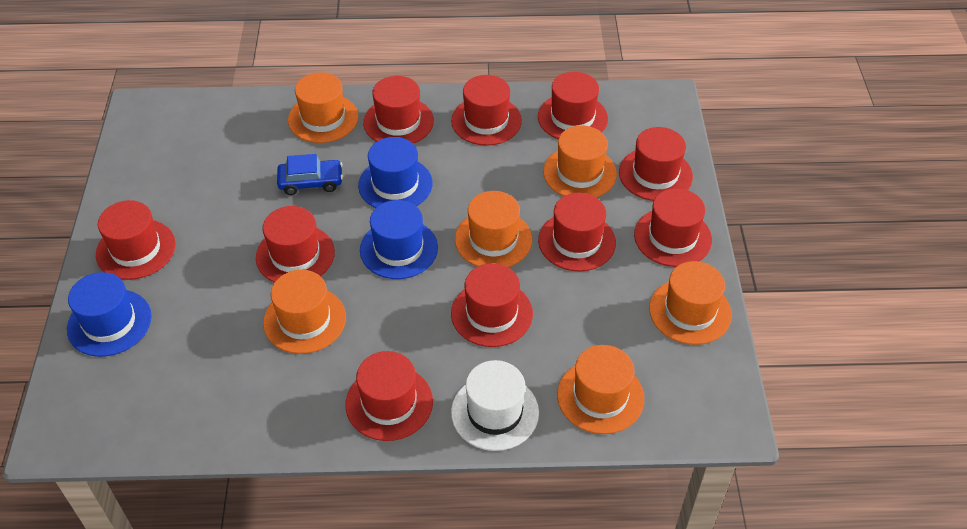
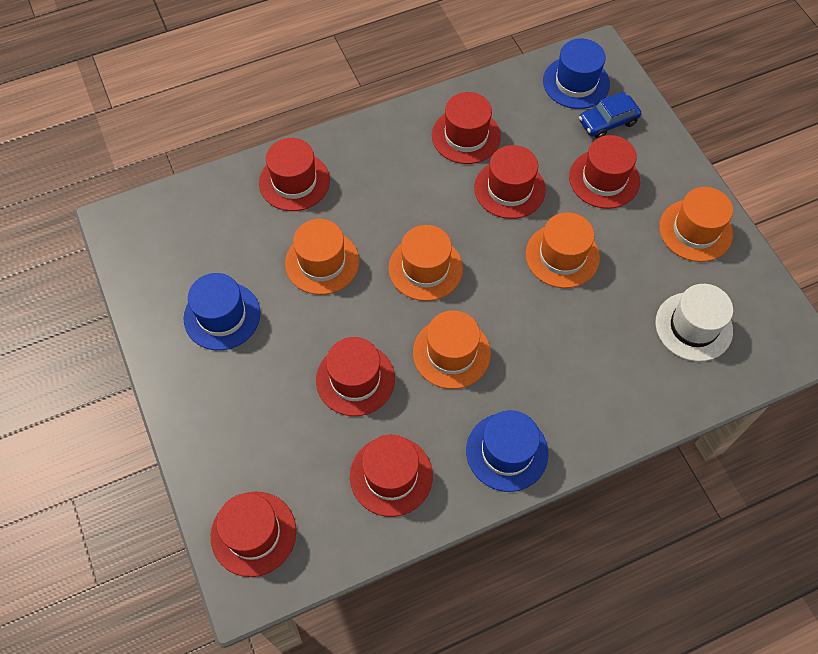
orange hat: 6 -> 5
red hat: 10 -> 7

